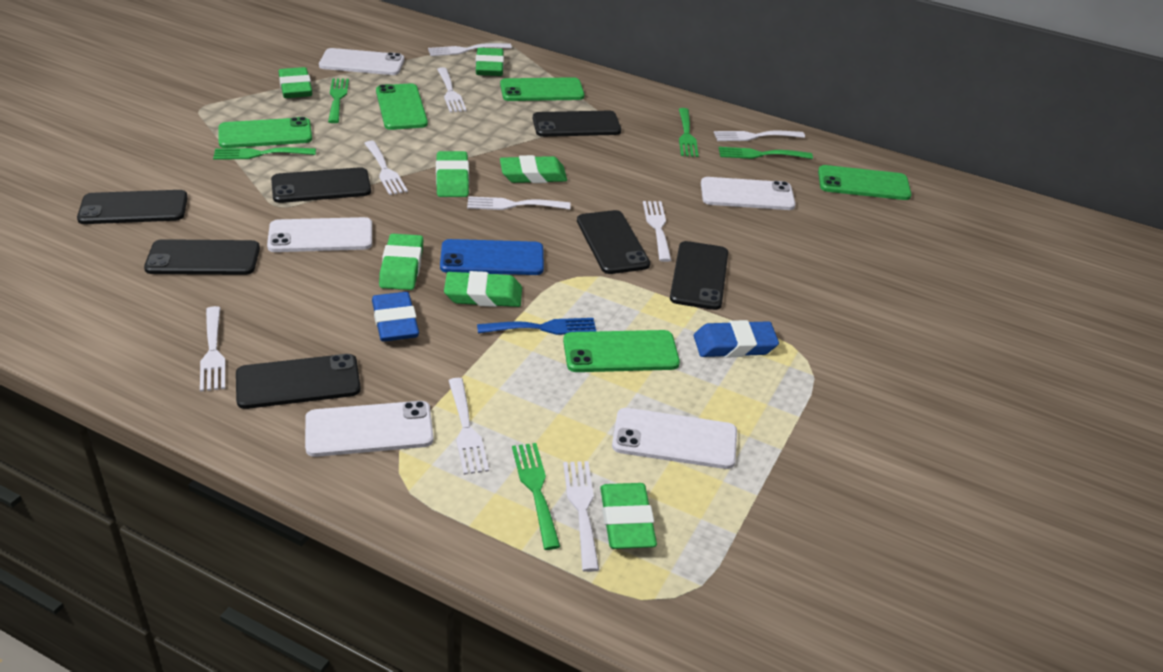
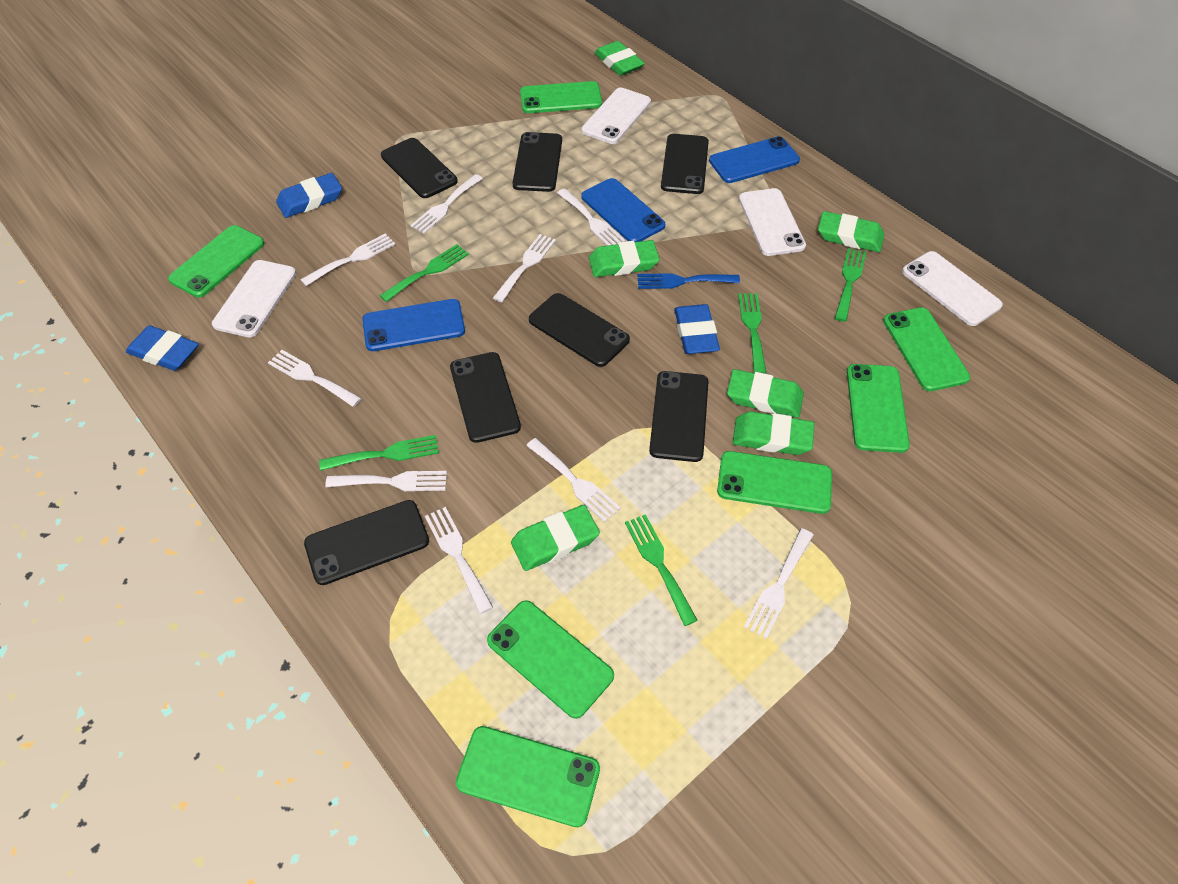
blue eraser: 2 -> 3
blue phone: 1 -> 3
green eraser: 7 -> 6
green phone: 5 -> 7
white phone: 5 -> 4

